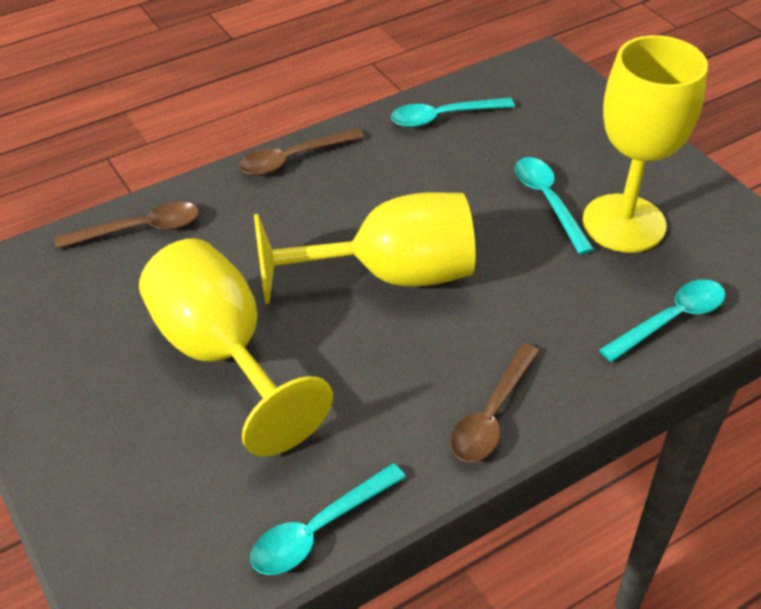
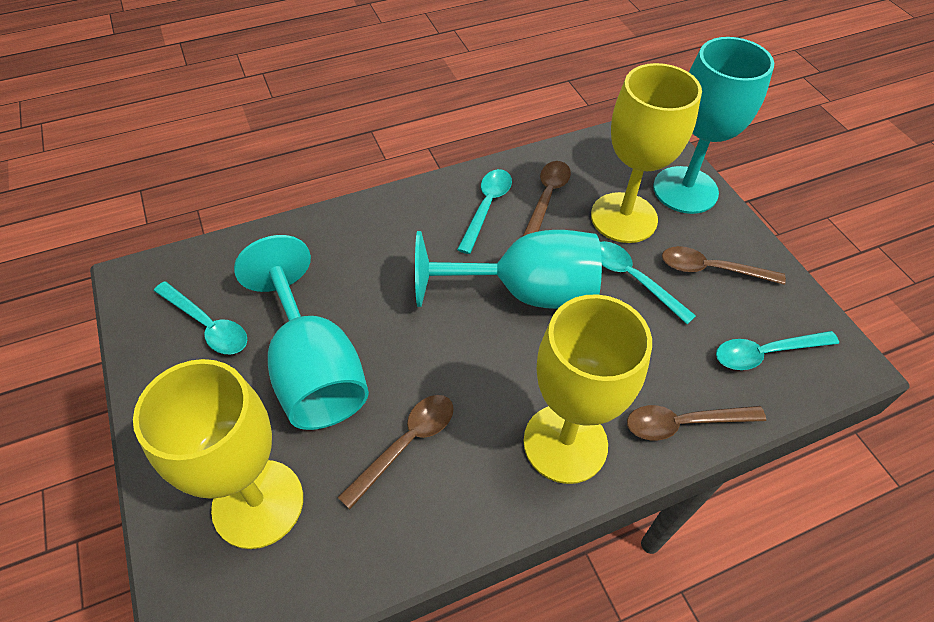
brown spoon: 3 -> 4
turquoise goblet: 0 -> 3

